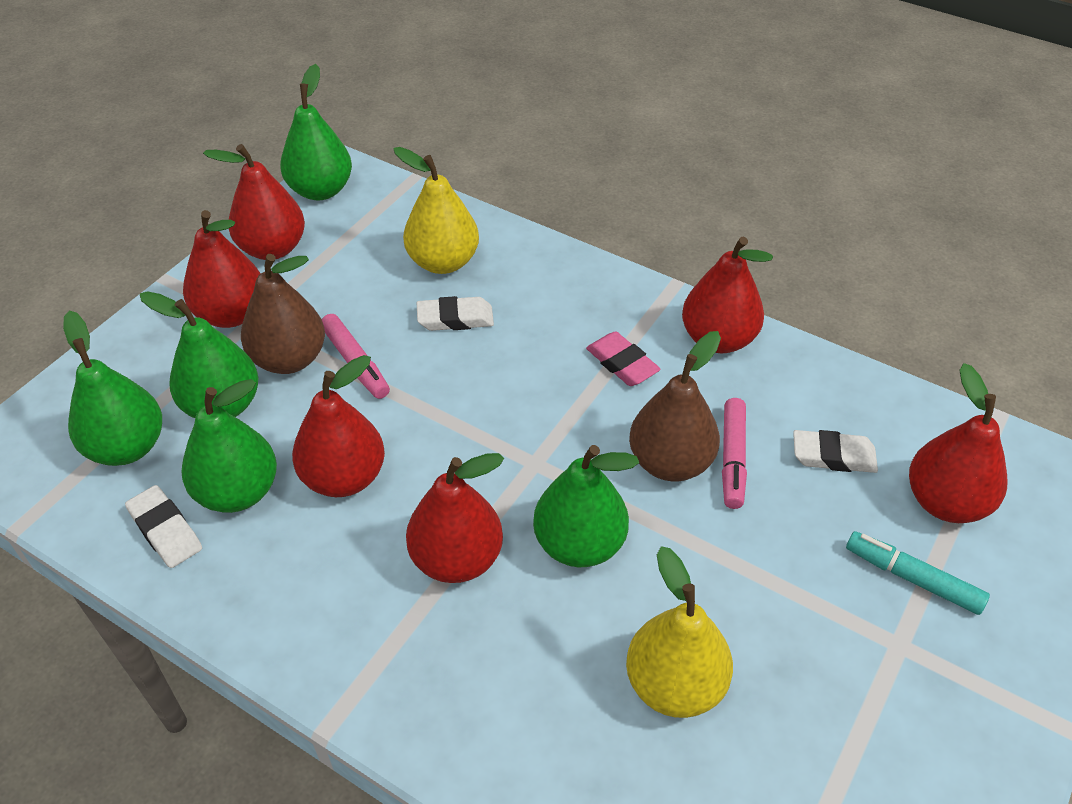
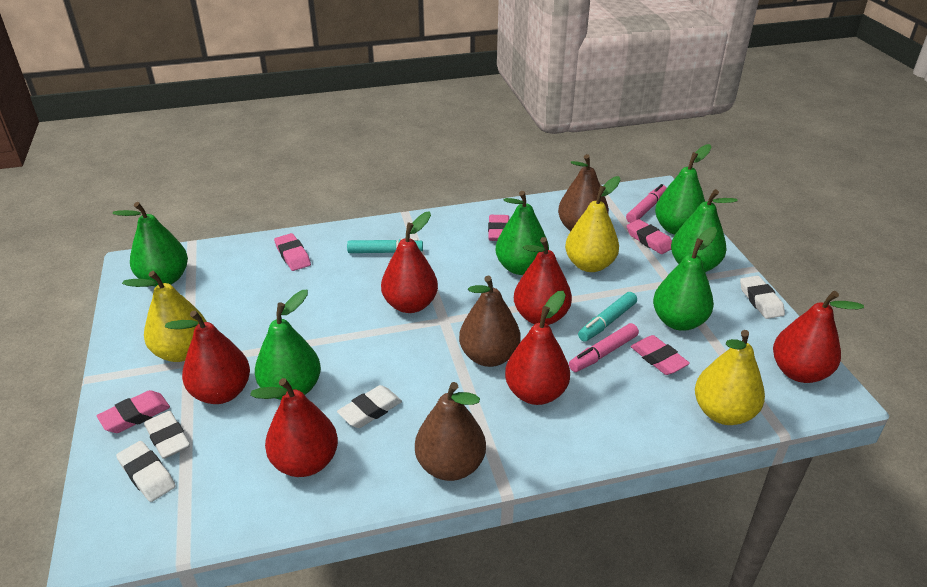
brown pear: 2 -> 3
green pear: 5 -> 6
pink eraser: 1 -> 5
turquoise marker: 1 -> 2
white eraser: 3 -> 4
yellow pear: 2 -> 3

